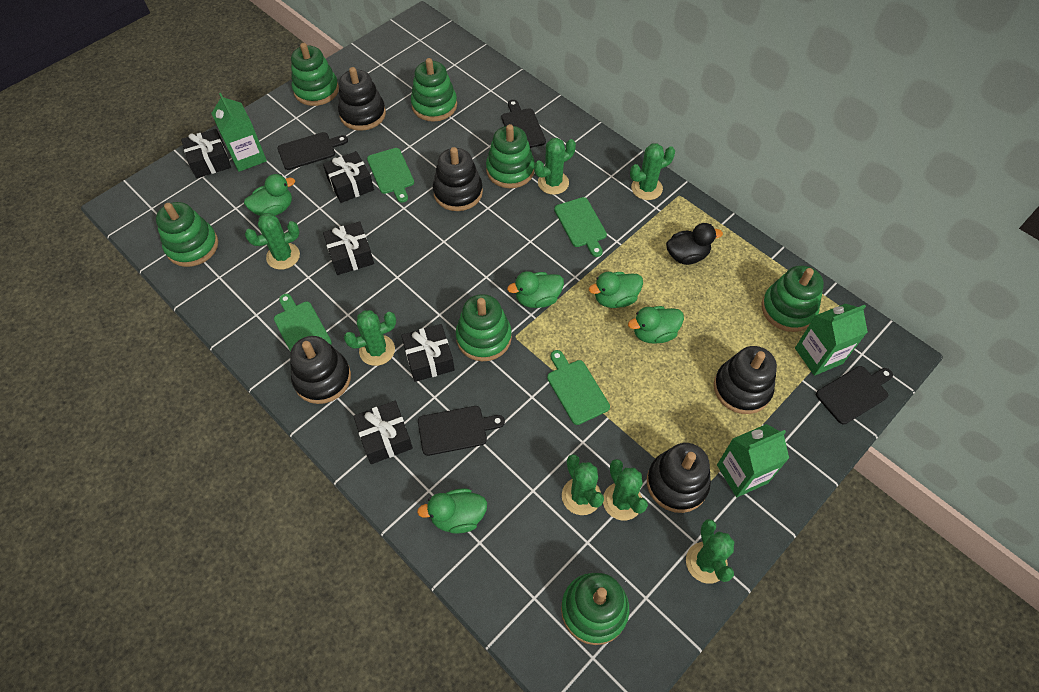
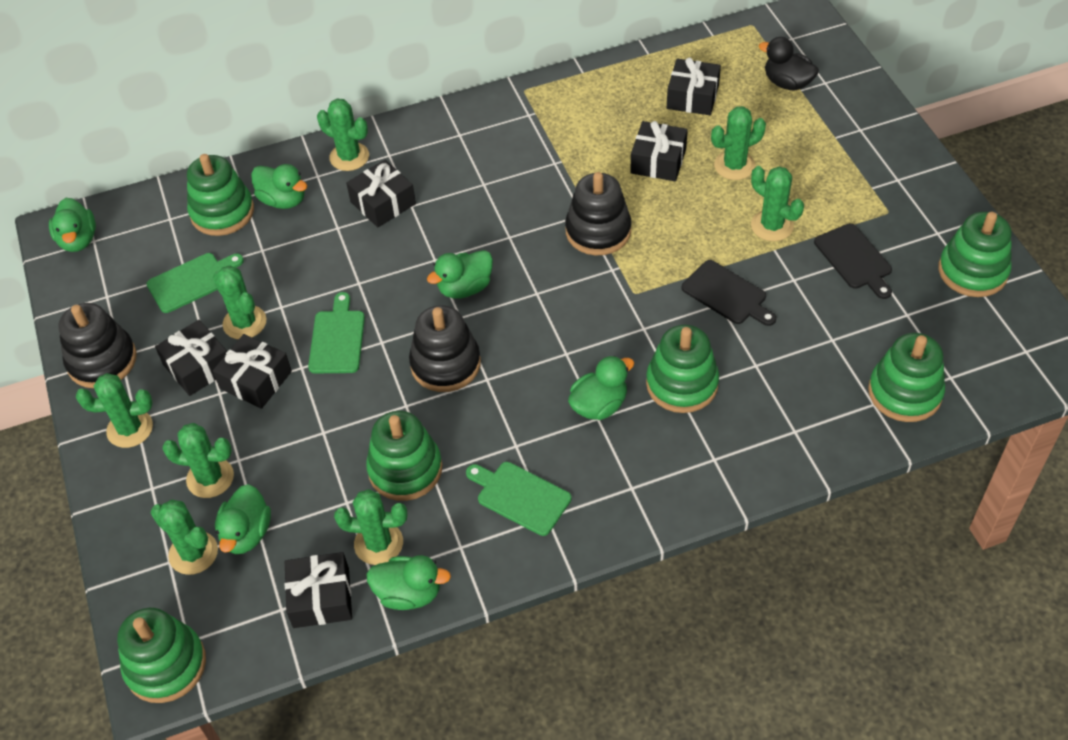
black cutting board: 4 -> 2
black gift: 5 -> 6
black stacking toy: 5 -> 3
green cactus: 7 -> 8
green carton: 3 -> 0
green cutting board: 4 -> 3
green duck: 5 -> 6
green stacking toy: 7 -> 6

